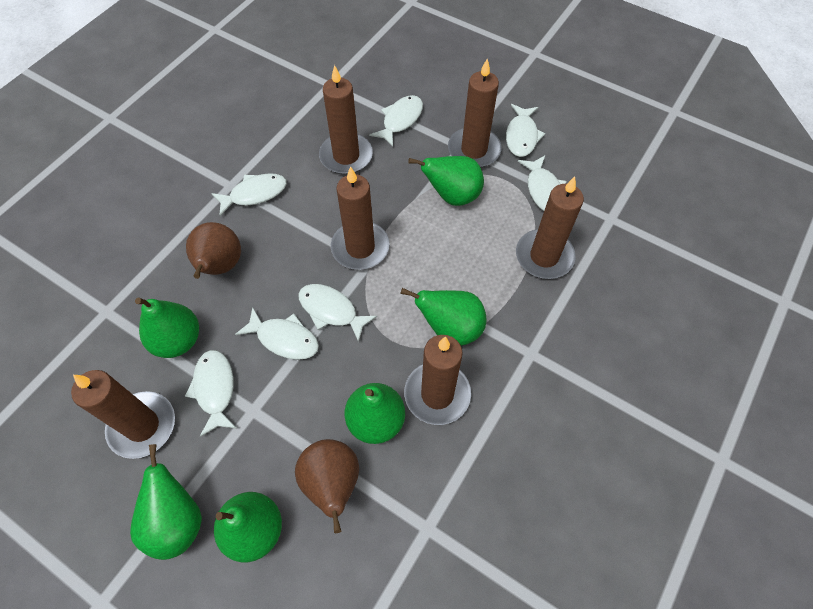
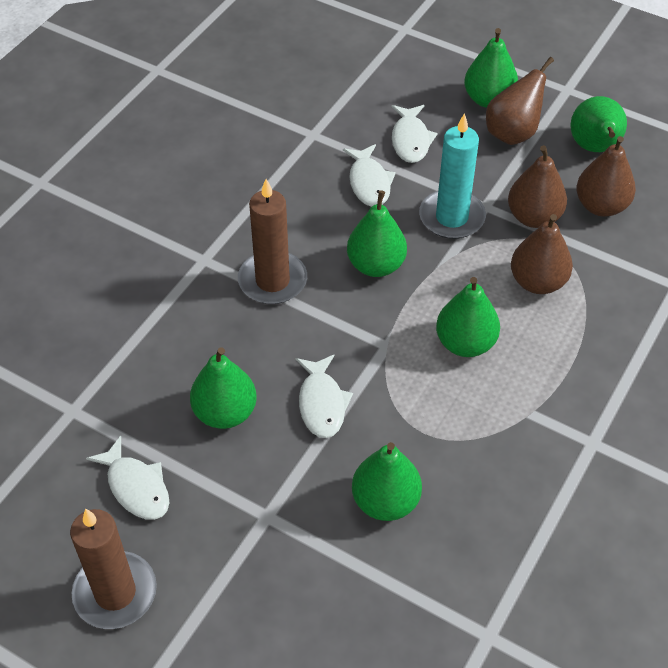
brown candle: 6 -> 2
brown pear: 2 -> 4
turquoise candle: 0 -> 1
white fish: 7 -> 4

